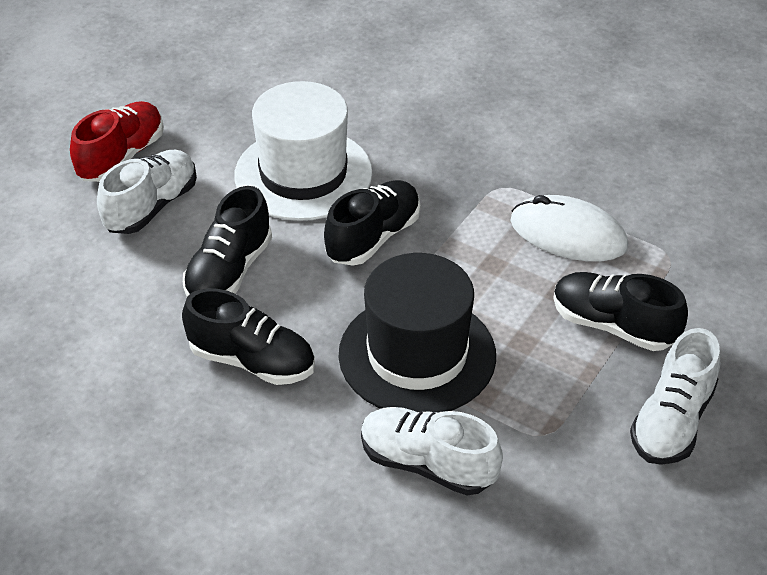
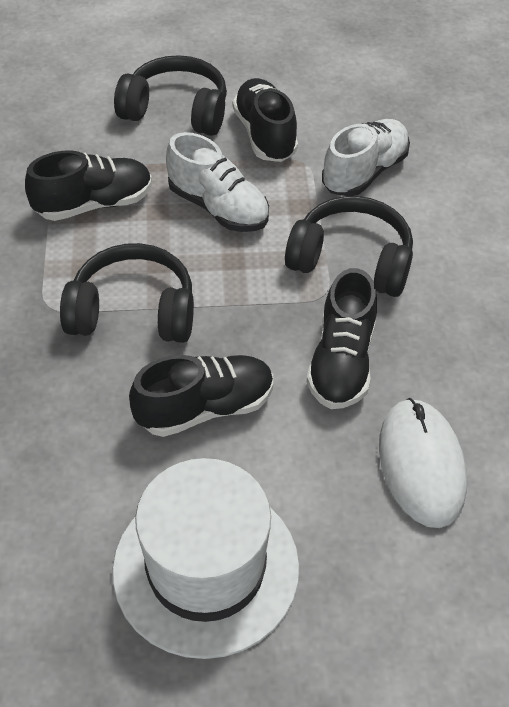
black hat: 1 -> 0
black headphones: 0 -> 3
red shoe: 1 -> 0
white shoe: 3 -> 2

